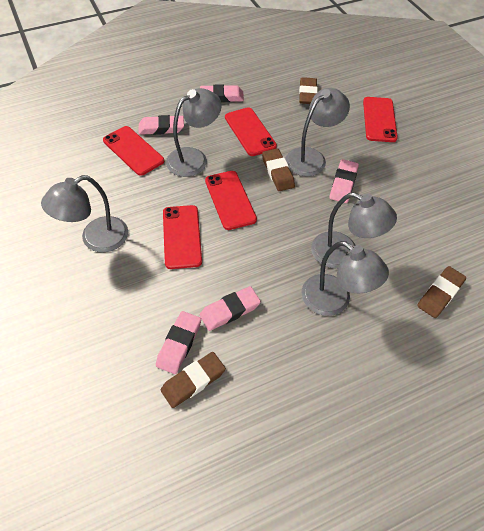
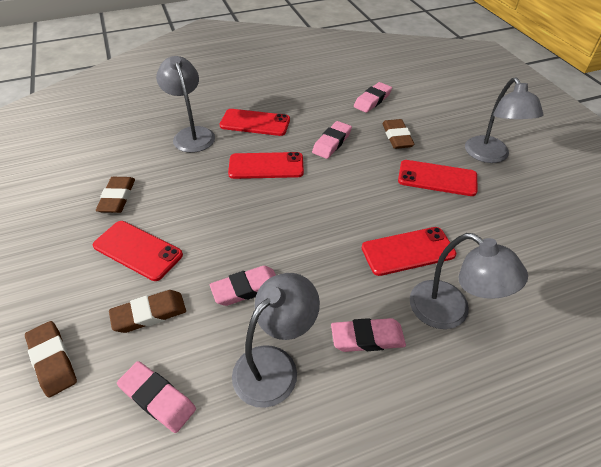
grey lamp: 5 -> 4

